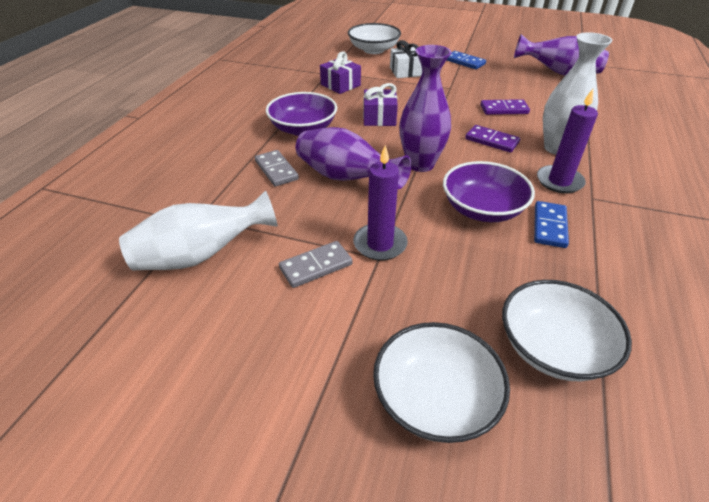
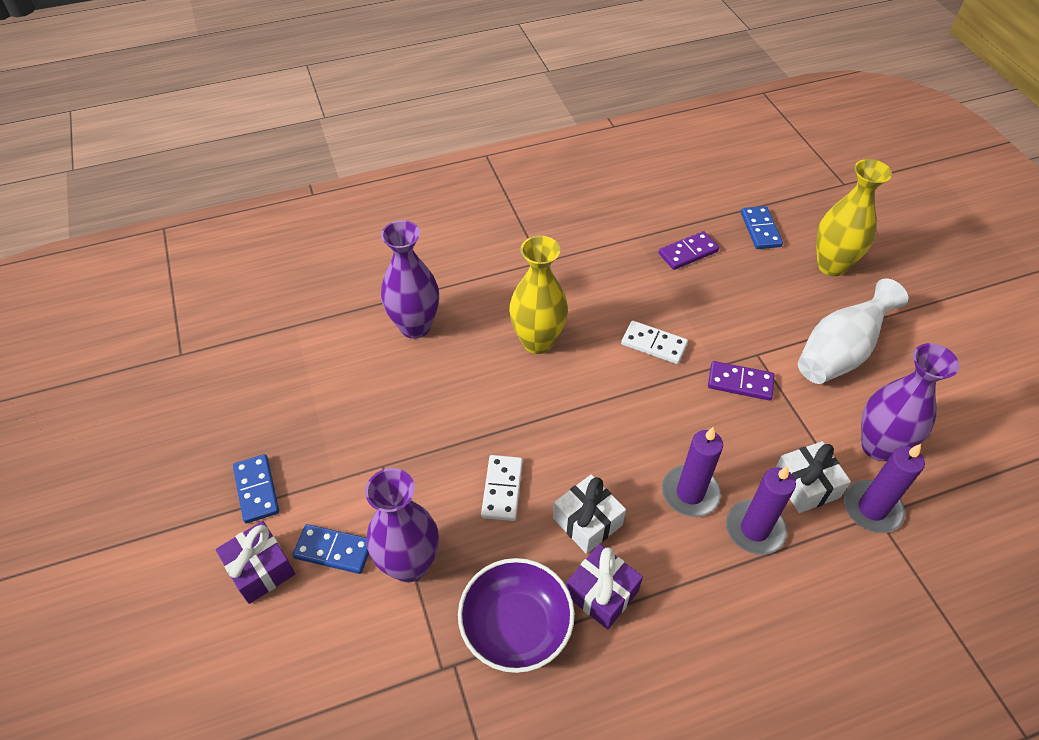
blue domino: 2 -> 3
grey domino: 2 -> 0
purple bowl: 2 -> 1
purple candle: 2 -> 3
white bowl: 3 -> 0
white domino: 0 -> 2
white gift: 1 -> 2
white vase: 2 -> 1
yellow vase: 0 -> 2

